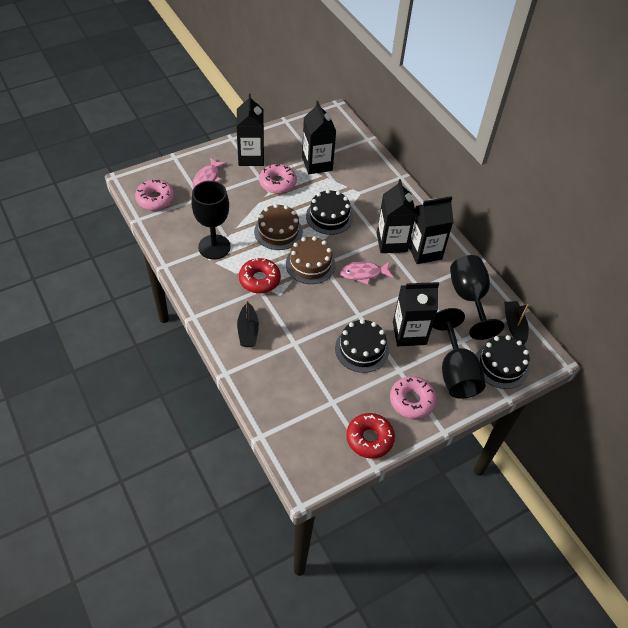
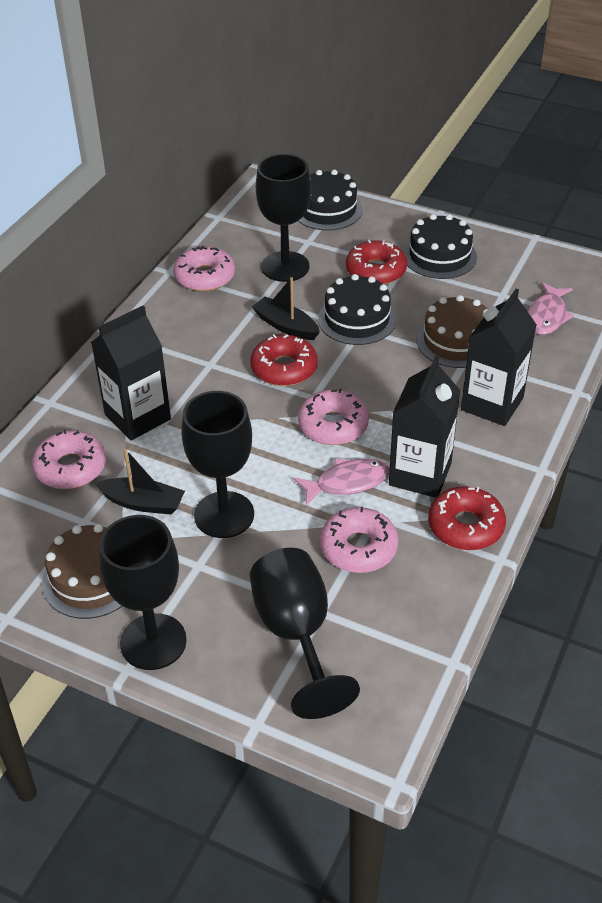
black carton: 5 -> 3
black goblet: 3 -> 4
pink donut: 3 -> 4
red donut: 2 -> 3

